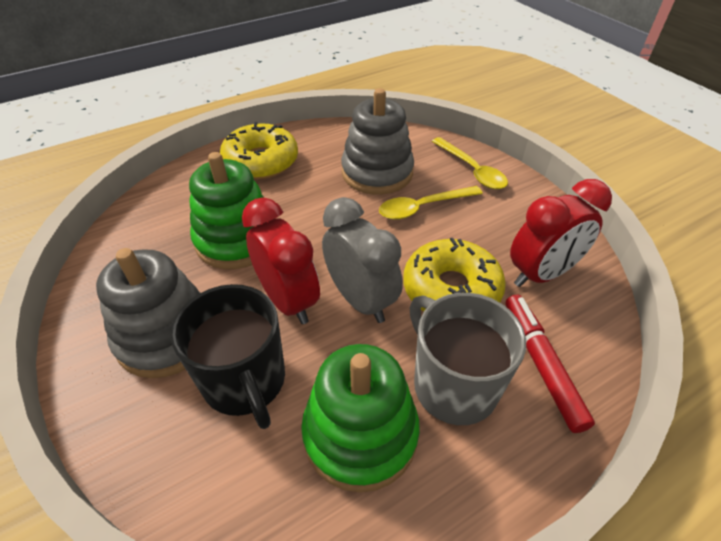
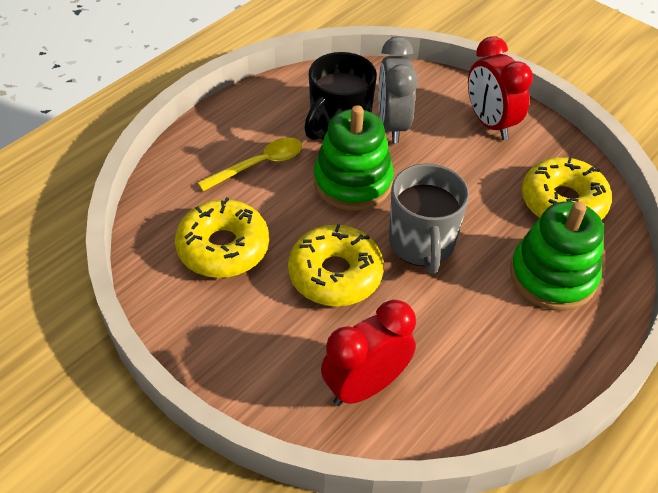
grey stacking toy: 2 -> 0
red marker: 1 -> 0
yellow donut: 2 -> 3
yellow spoon: 2 -> 1

